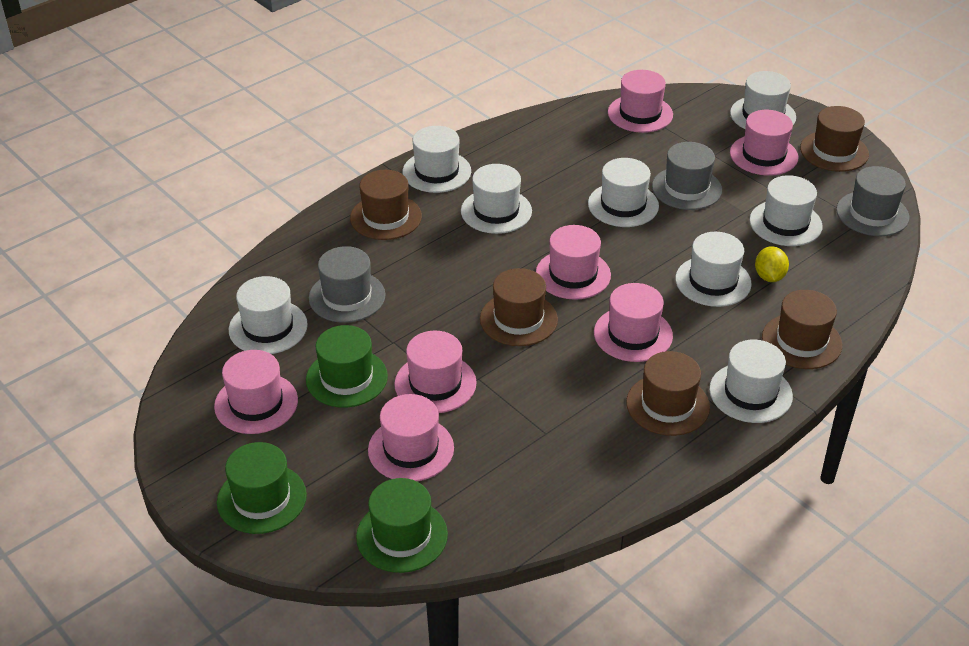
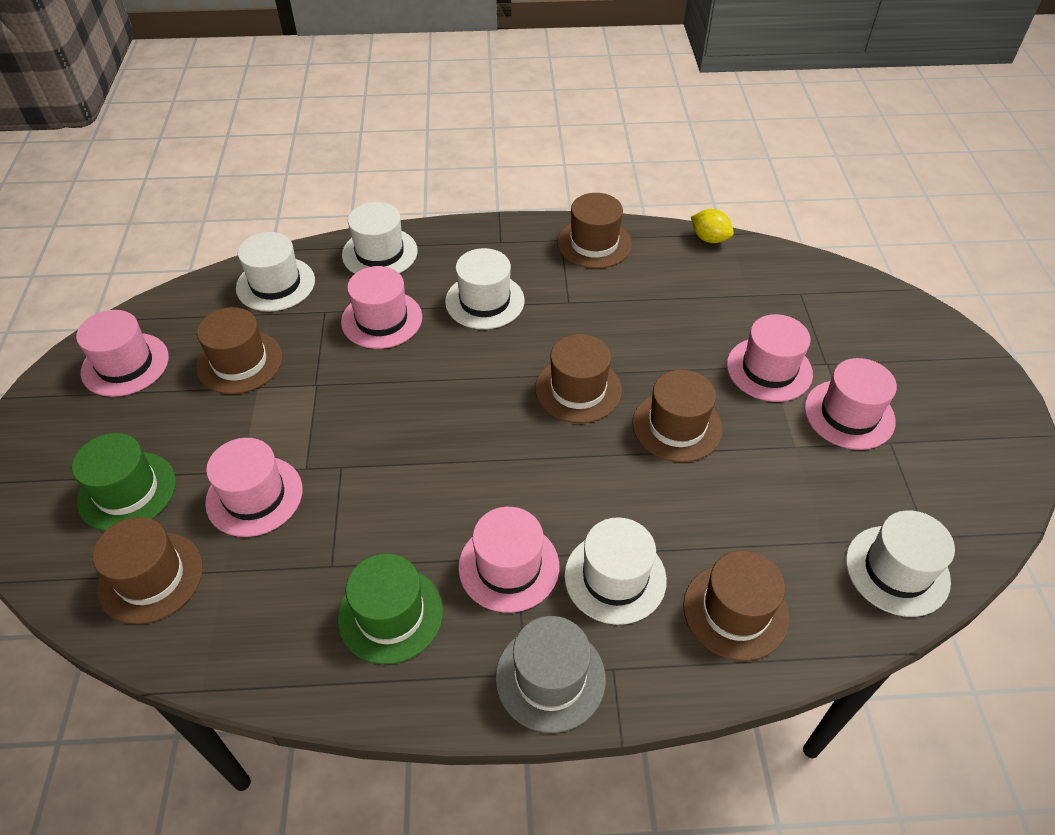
brown hat: 5 -> 6
green hat: 3 -> 2
grey hat: 3 -> 1
pink hat: 7 -> 6
white hat: 8 -> 5

